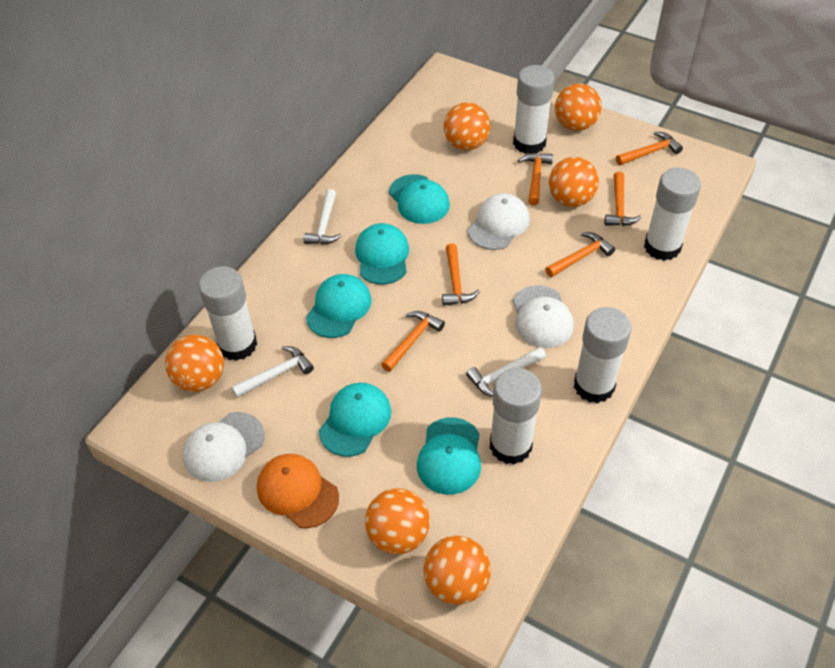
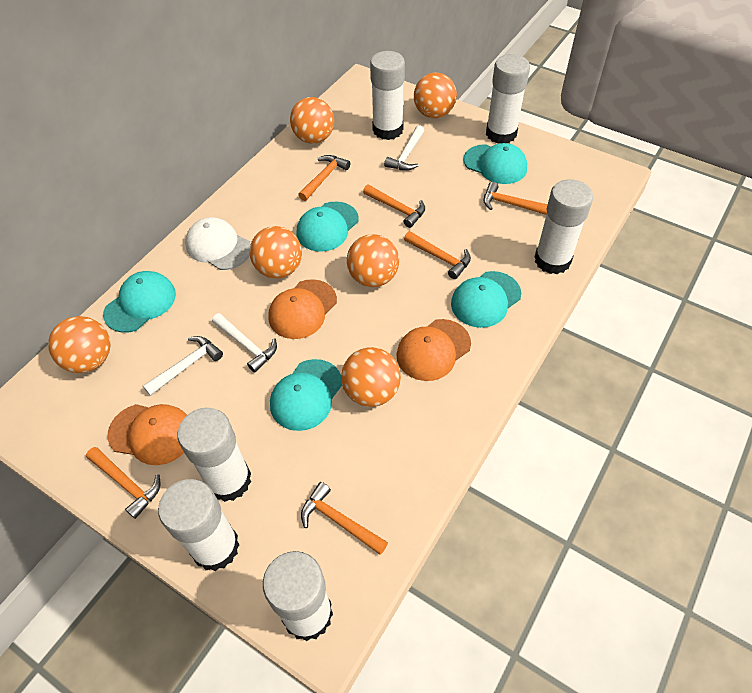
orange cap: 1 -> 3
white cap: 3 -> 1
white glue stick: 5 -> 6

